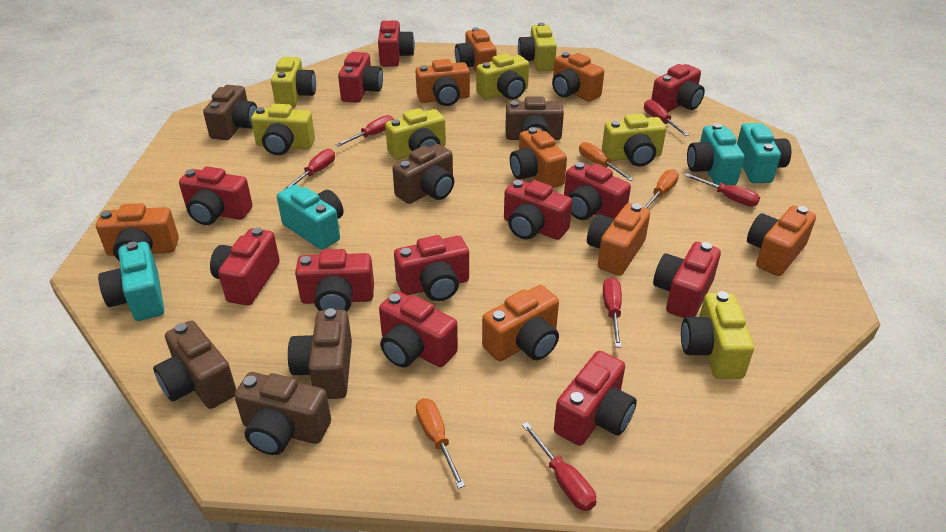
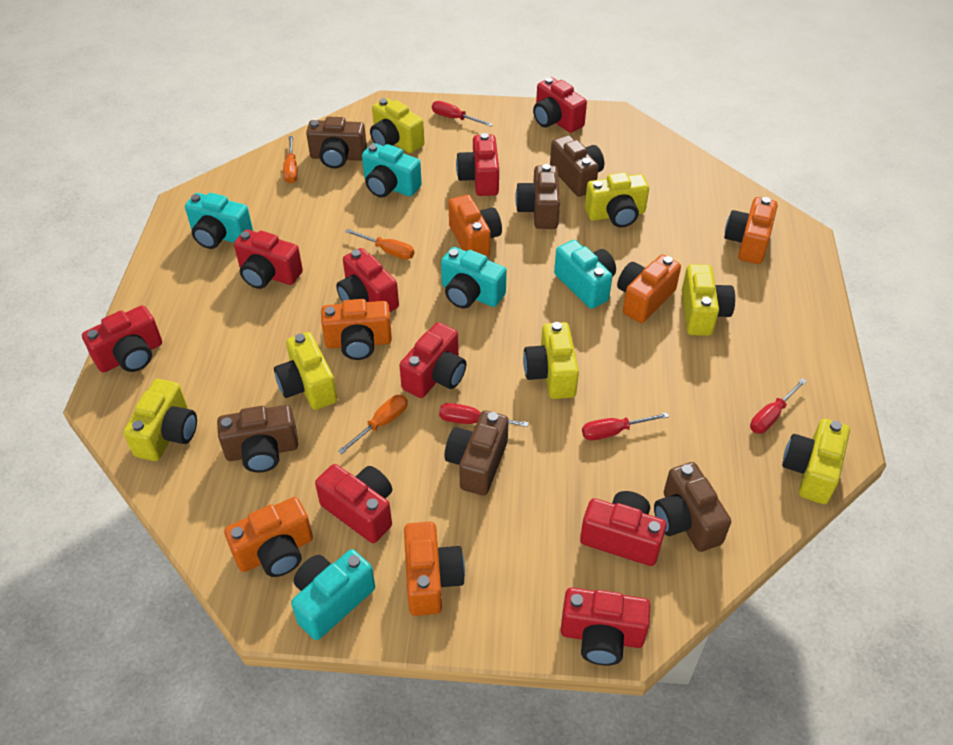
orange camera: 8 -> 6
red camera: 12 -> 9
red screwdriver: 6 -> 4
turquoise camera: 4 -> 5

